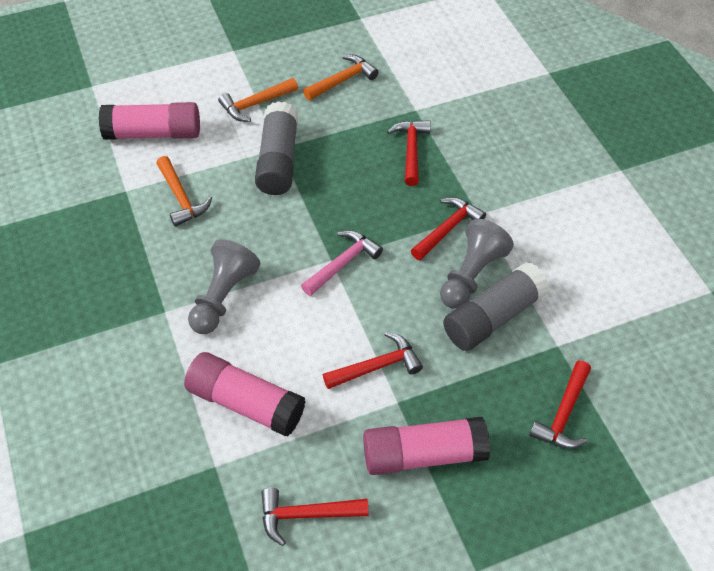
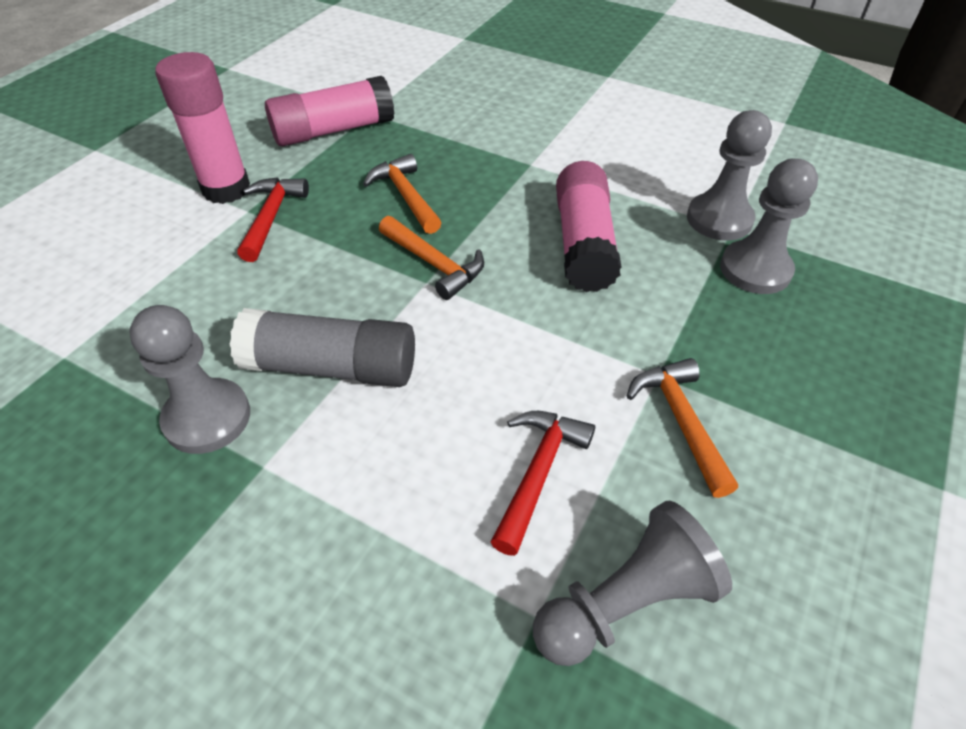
grey glue stick: 2 -> 1
grey pawn: 2 -> 4
pink hammer: 1 -> 0
red hammer: 5 -> 2

